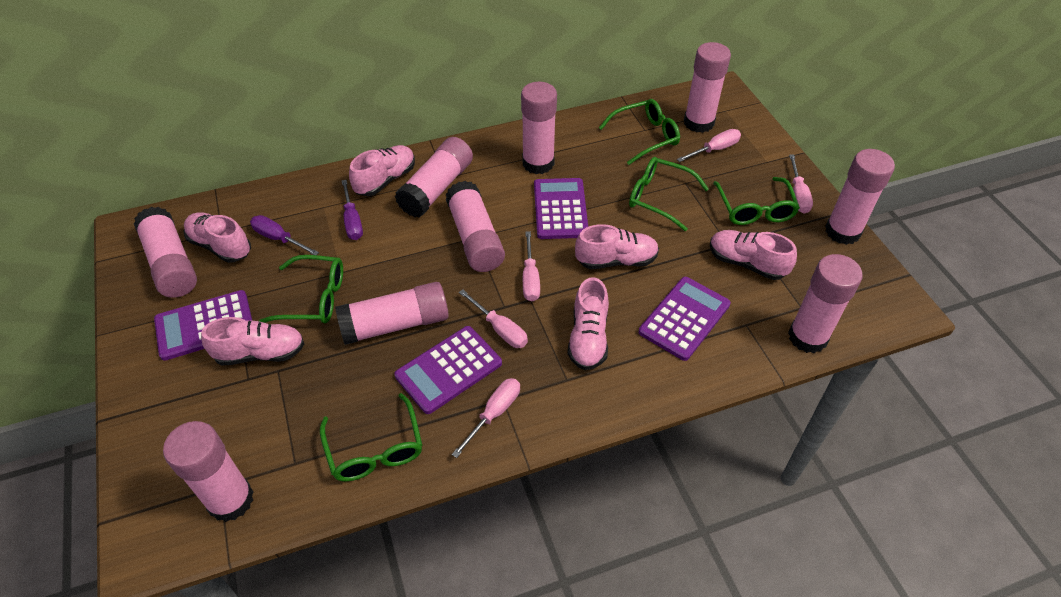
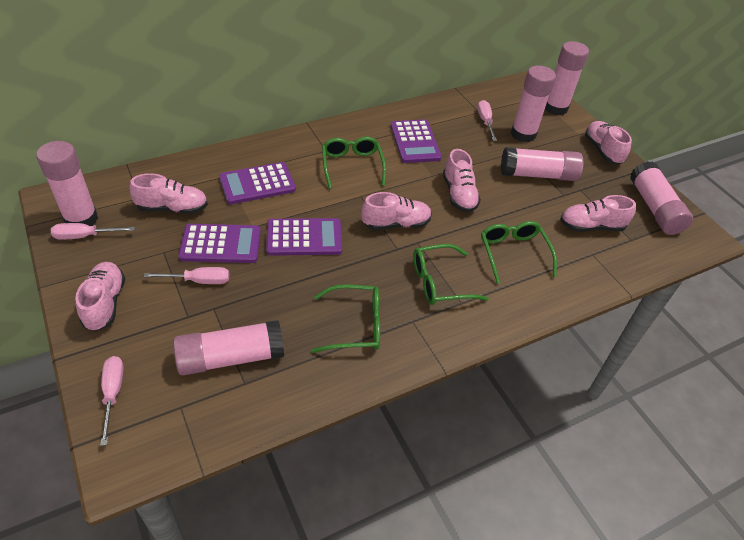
green glasses: 5 -> 4
pink glue stick: 9 -> 6
pink screwdriver: 5 -> 4
purple screwdriver: 2 -> 0

